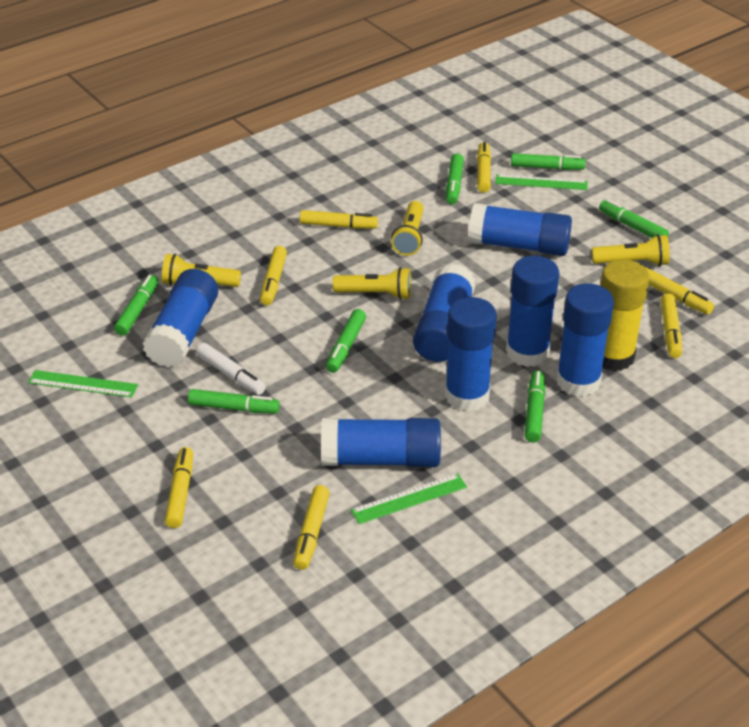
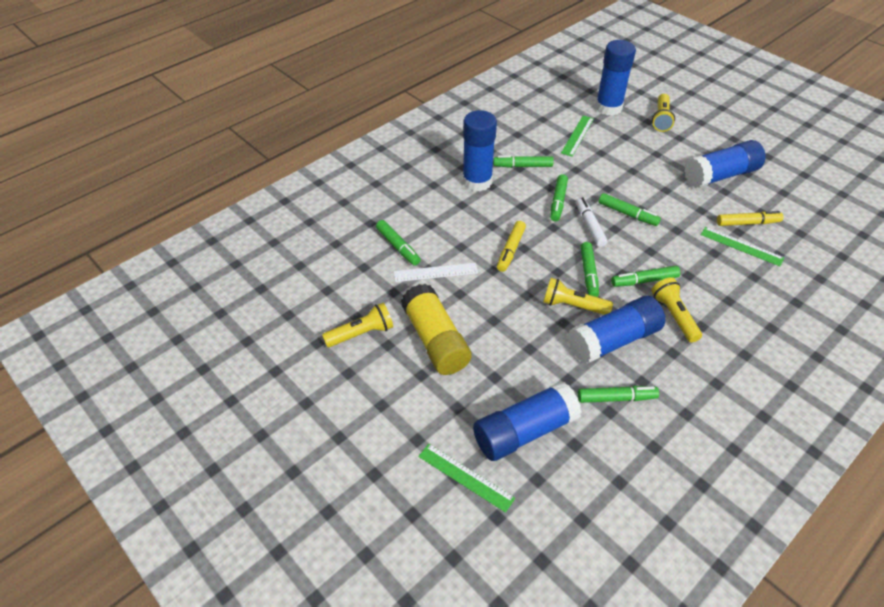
blue glue stick: 7 -> 5
white ruler: 0 -> 1
yellow marker: 7 -> 2

